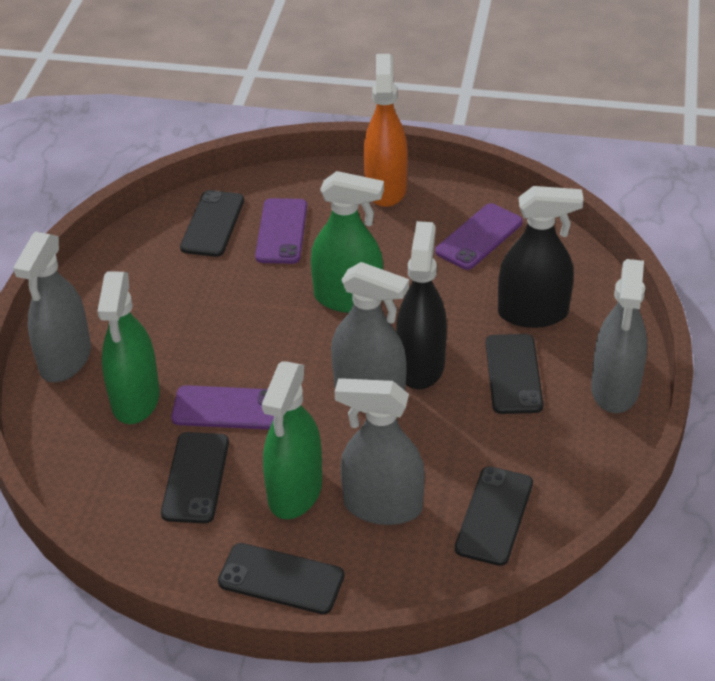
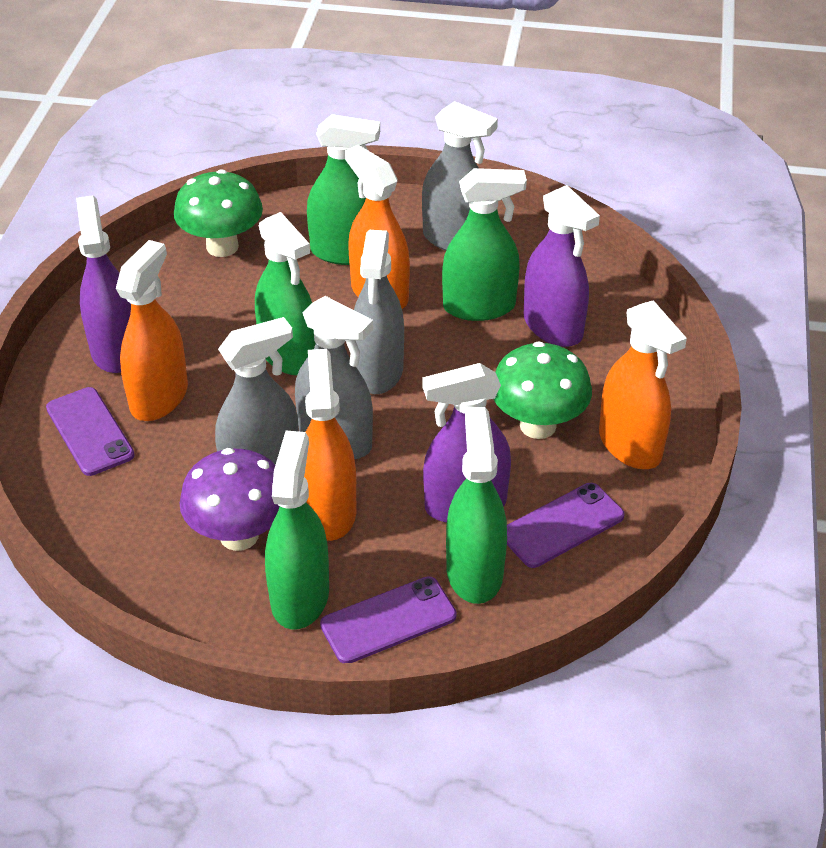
black phone: 5 -> 0
black spray bottle: 2 -> 0
green mushroom: 0 -> 2
green spray bottle: 3 -> 5
orange spray bottle: 1 -> 4
purple mushroom: 0 -> 1
purple spray bottle: 0 -> 3

